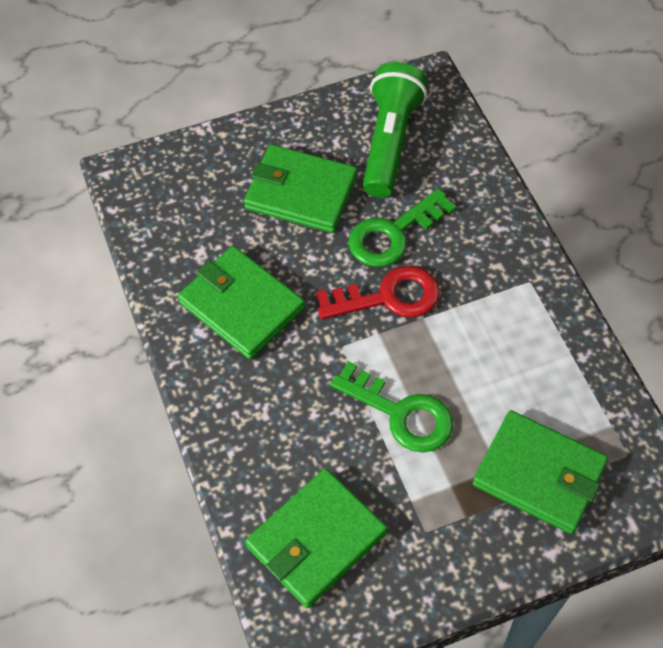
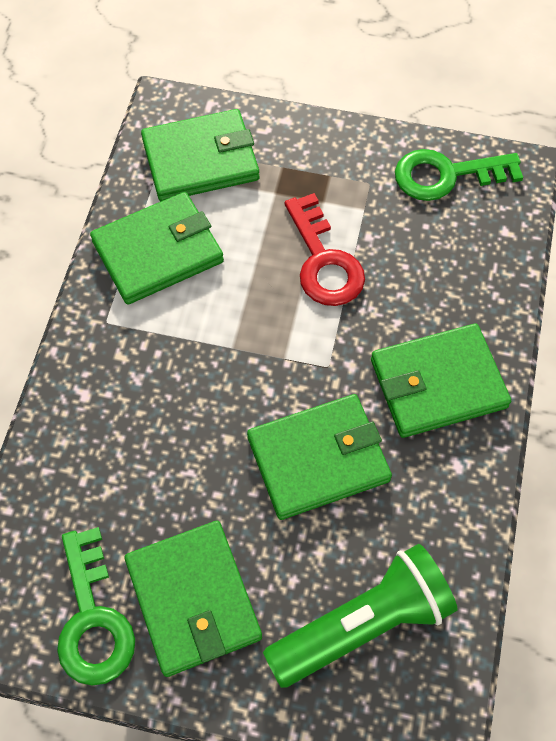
green wallet: 4 -> 5

